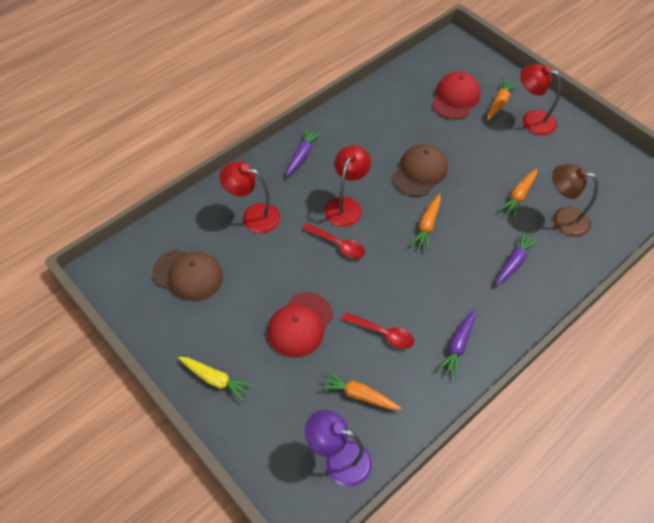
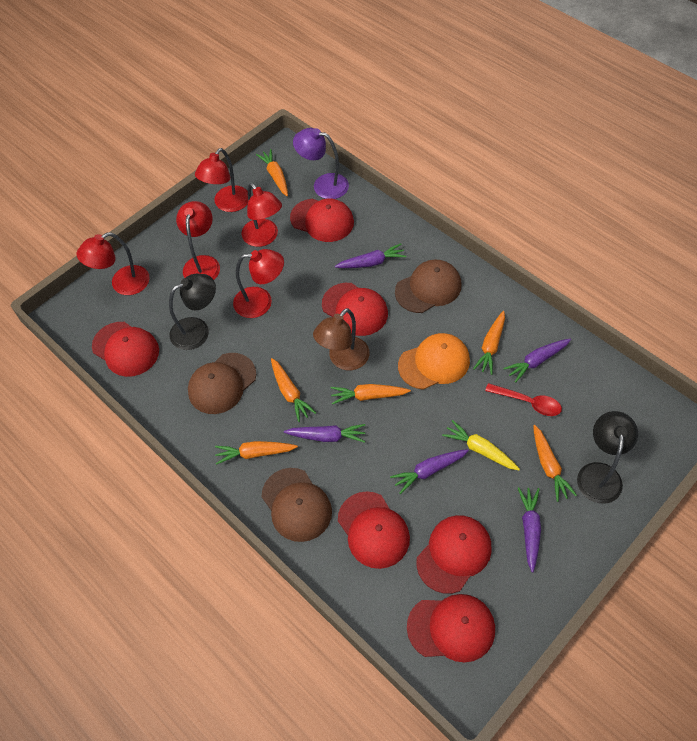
black lamp: 0 -> 2
brown cap: 2 -> 3
orange cap: 0 -> 1
orange carrot: 4 -> 6
purple carrot: 3 -> 5
red cap: 2 -> 6
red lamp: 3 -> 5
red spoon: 2 -> 1

